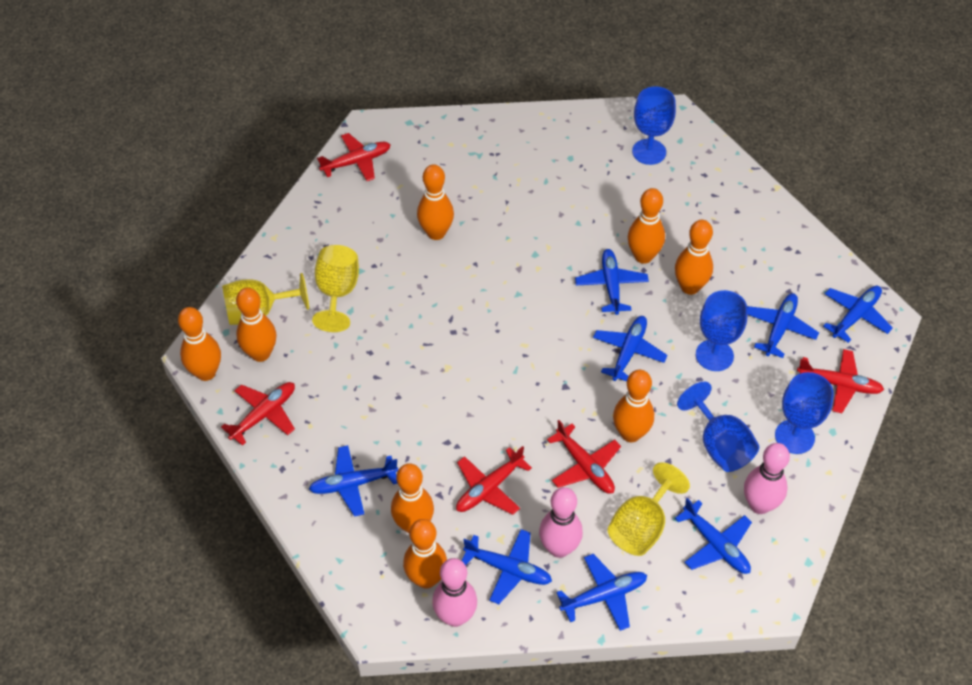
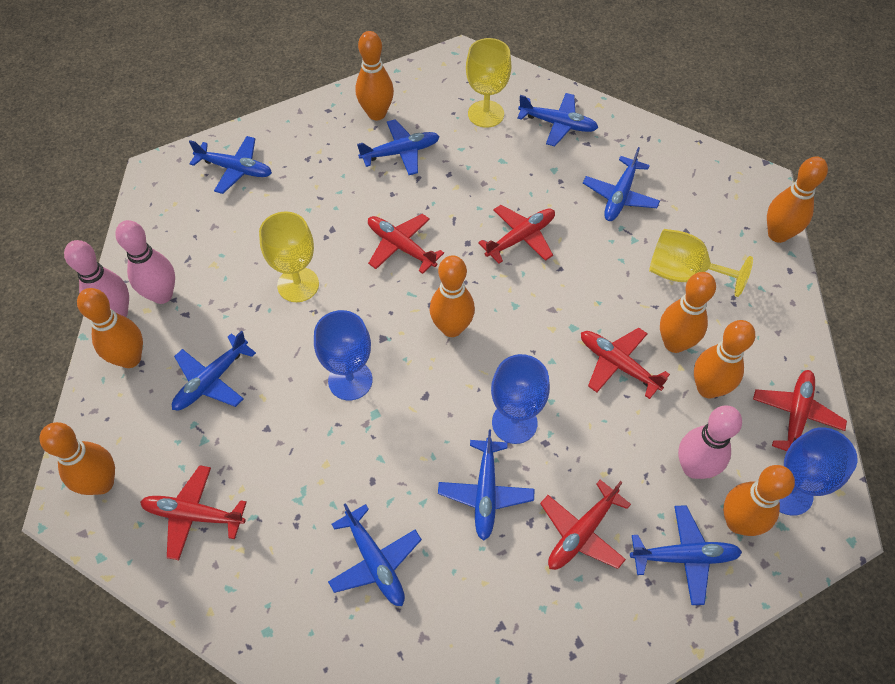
blue goblet: 4 -> 3
red plane: 5 -> 6

